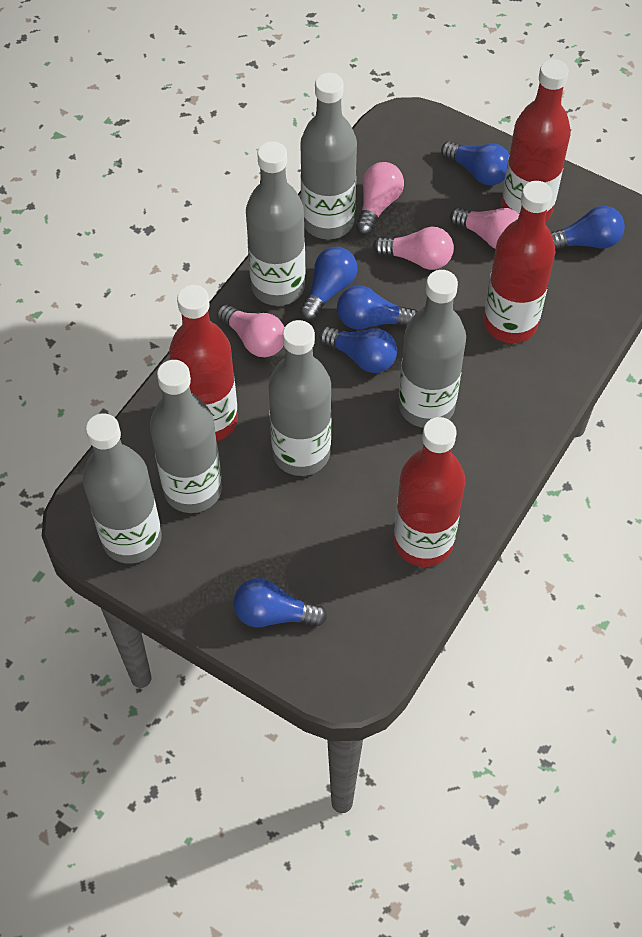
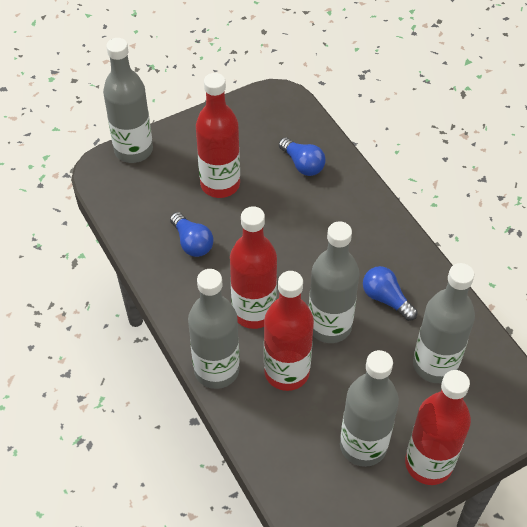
blue light bulb: 6 -> 3
grey bottle: 6 -> 5
pink light bulb: 4 -> 0

